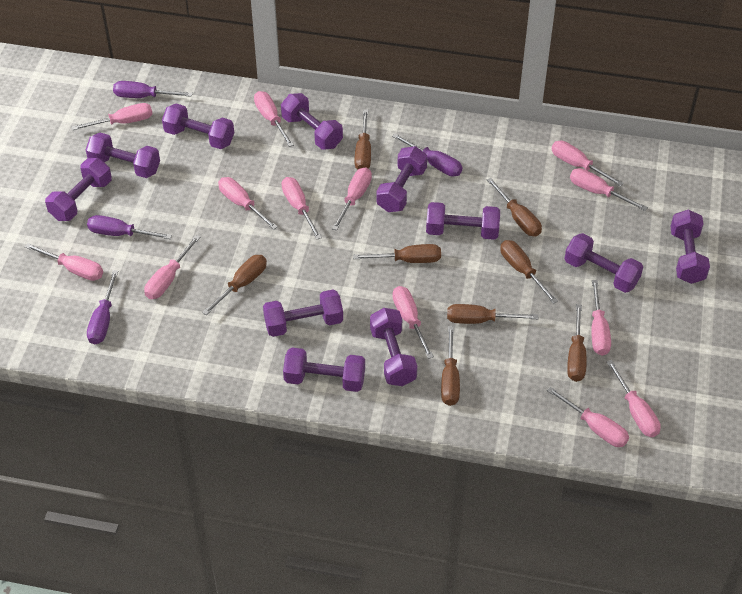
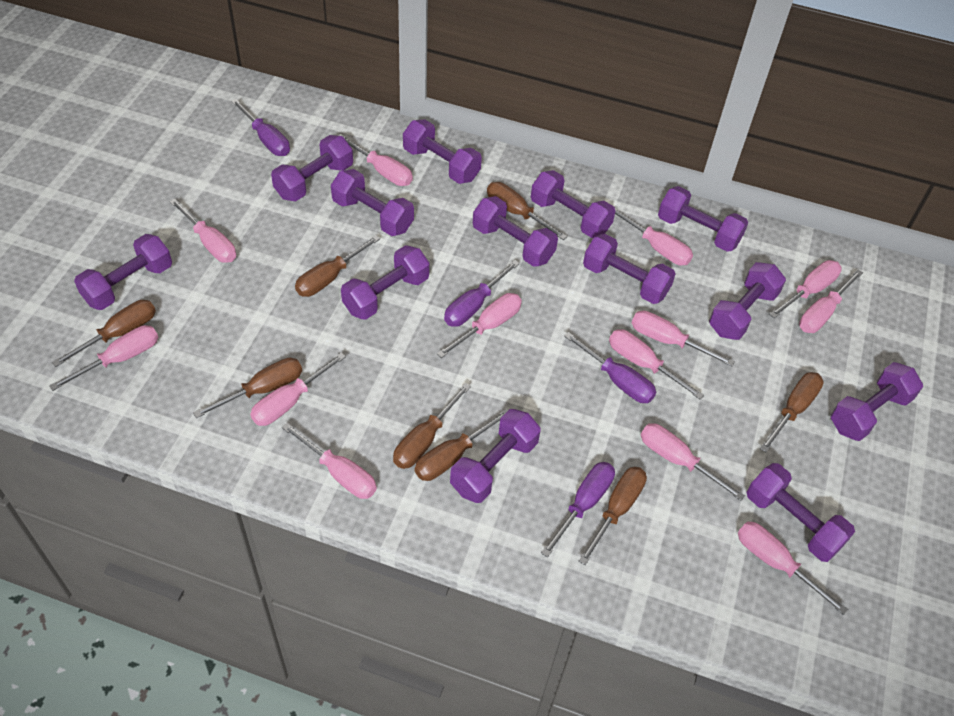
purple dumbbell: 11 -> 13

